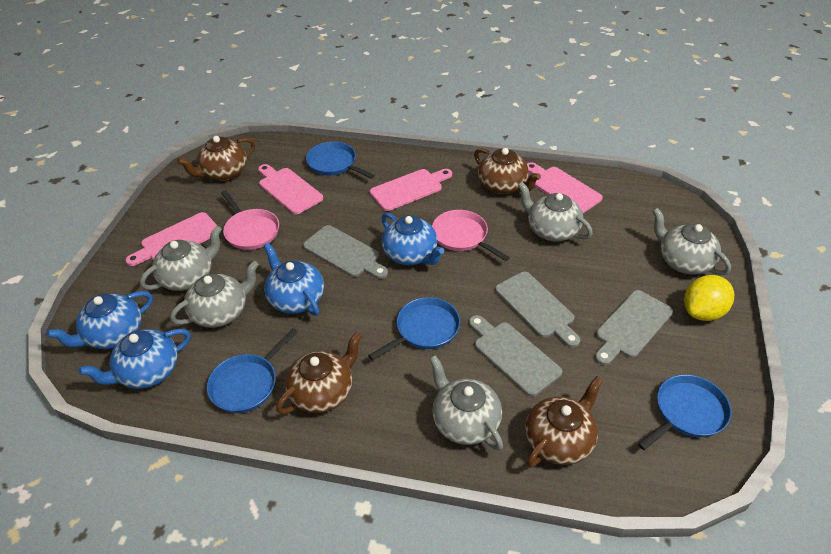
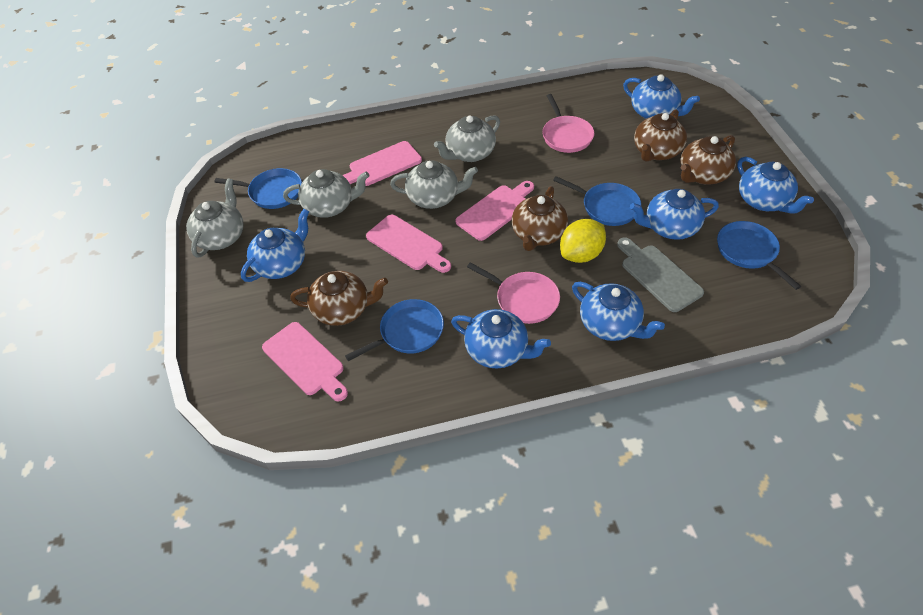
blue teapot: 4 -> 6
grey cutting board: 4 -> 1
grey teapot: 5 -> 4

